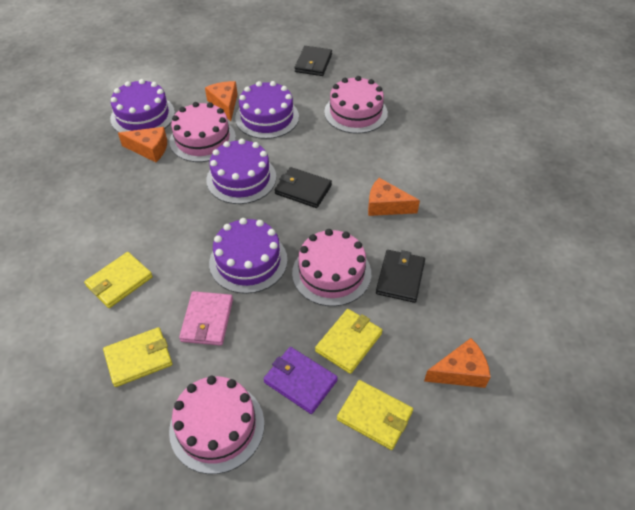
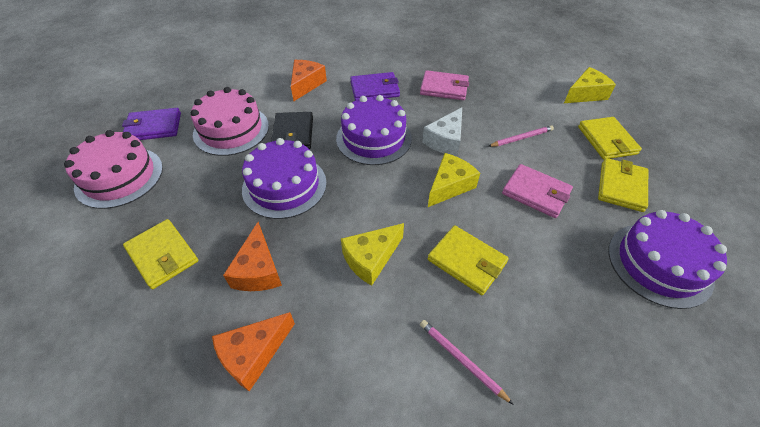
black wallet: 3 -> 1
orange cheese: 4 -> 3
pink cake: 4 -> 2
pink pencil: 0 -> 2
pink wallet: 1 -> 2
purple cake: 4 -> 3
purple wallet: 1 -> 2
white cheese: 0 -> 1
yellow cheese: 0 -> 3

